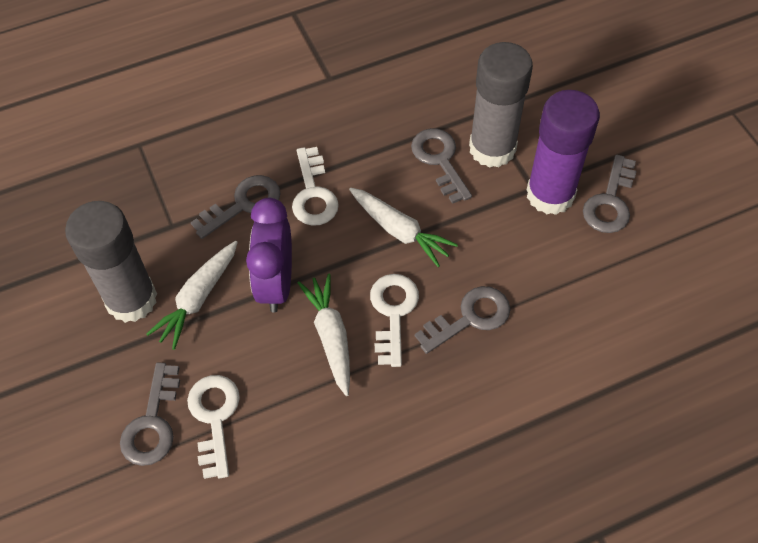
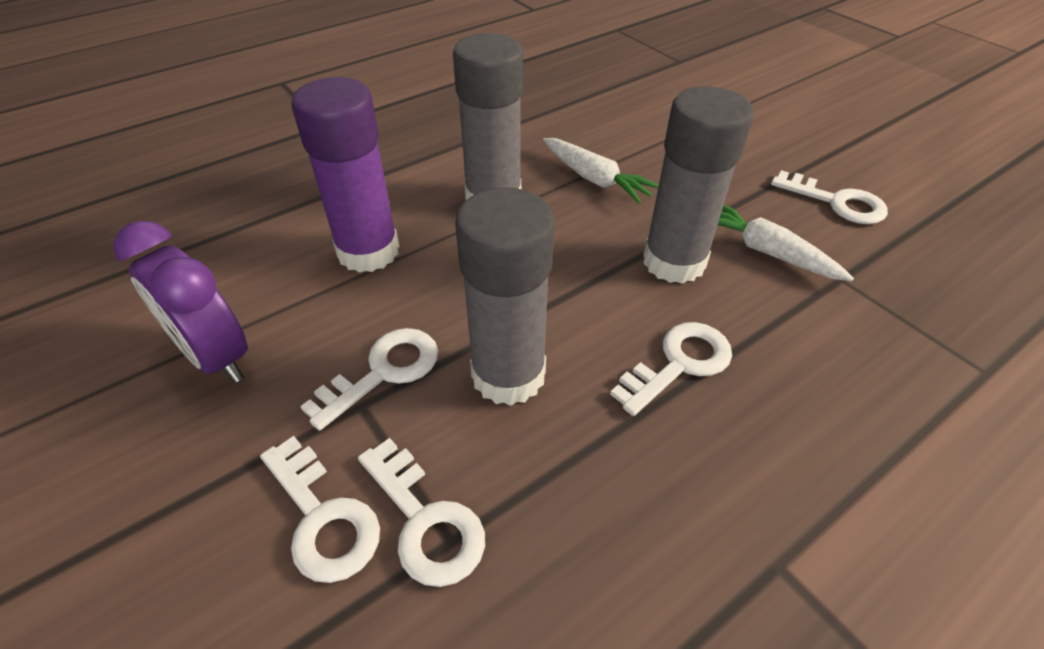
grey glue stick: 2 -> 3
grey key: 5 -> 0
white carrot: 3 -> 2
white key: 3 -> 5

